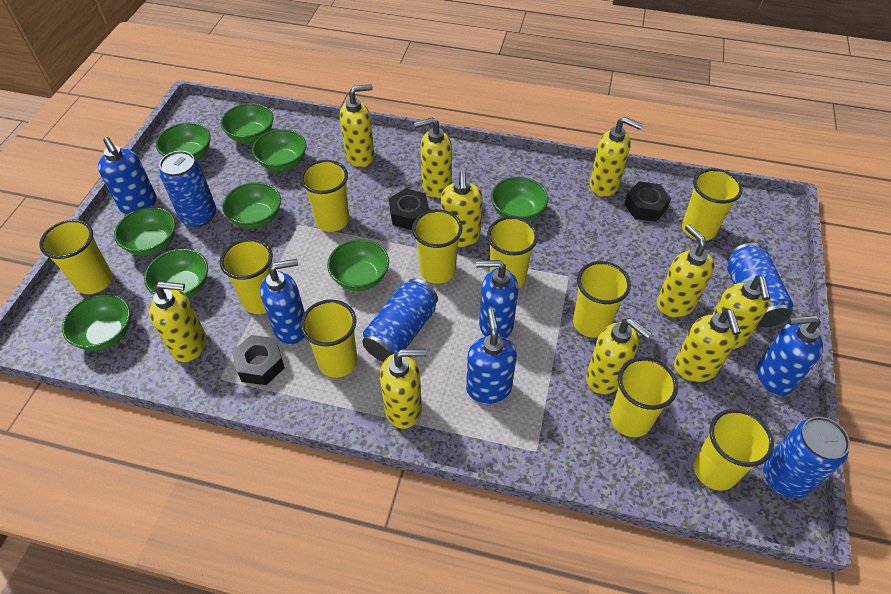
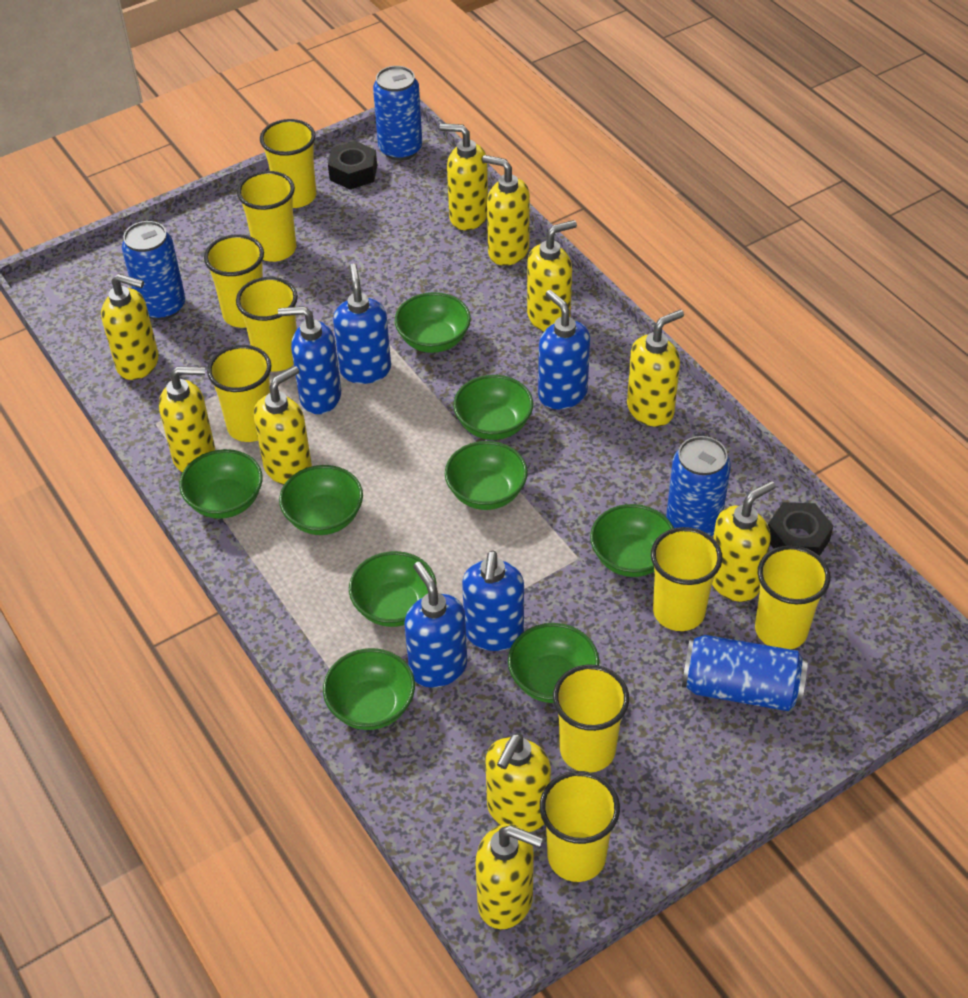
black nut: 3 -> 2
yellow cup: 10 -> 9

